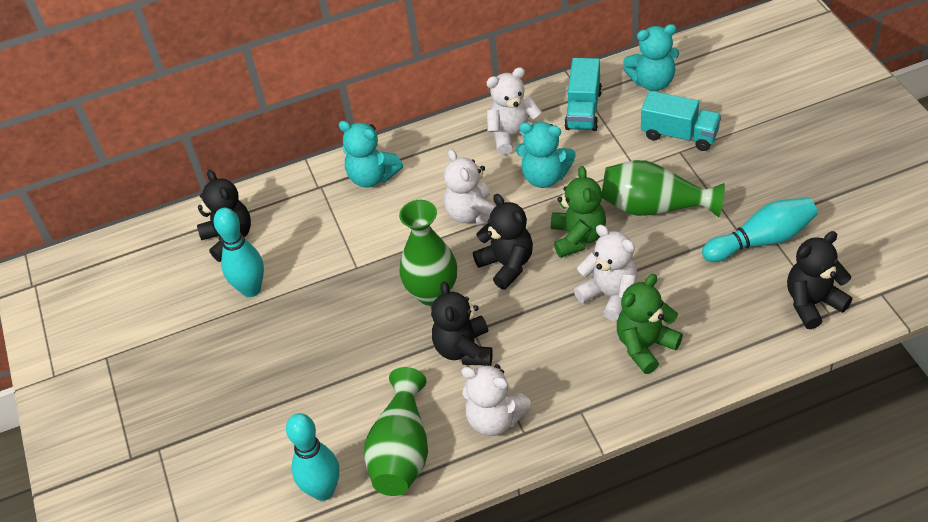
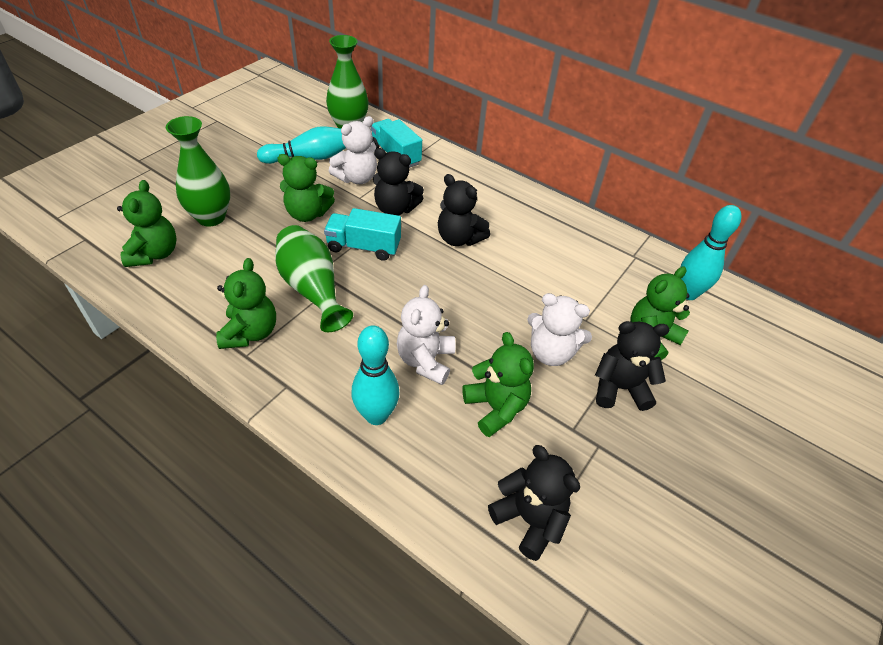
green teddy bear: 2 -> 5
turquoise teddy bear: 3 -> 0
white teddy bear: 4 -> 3

